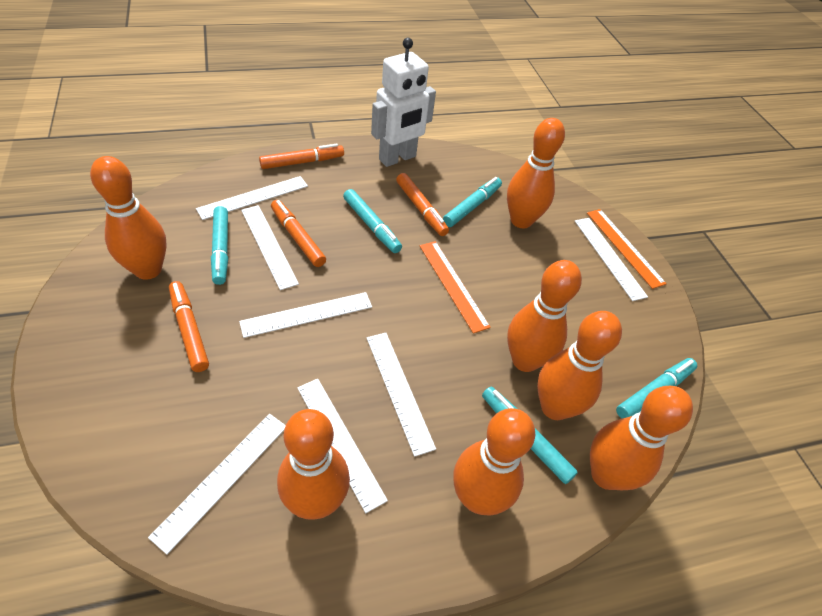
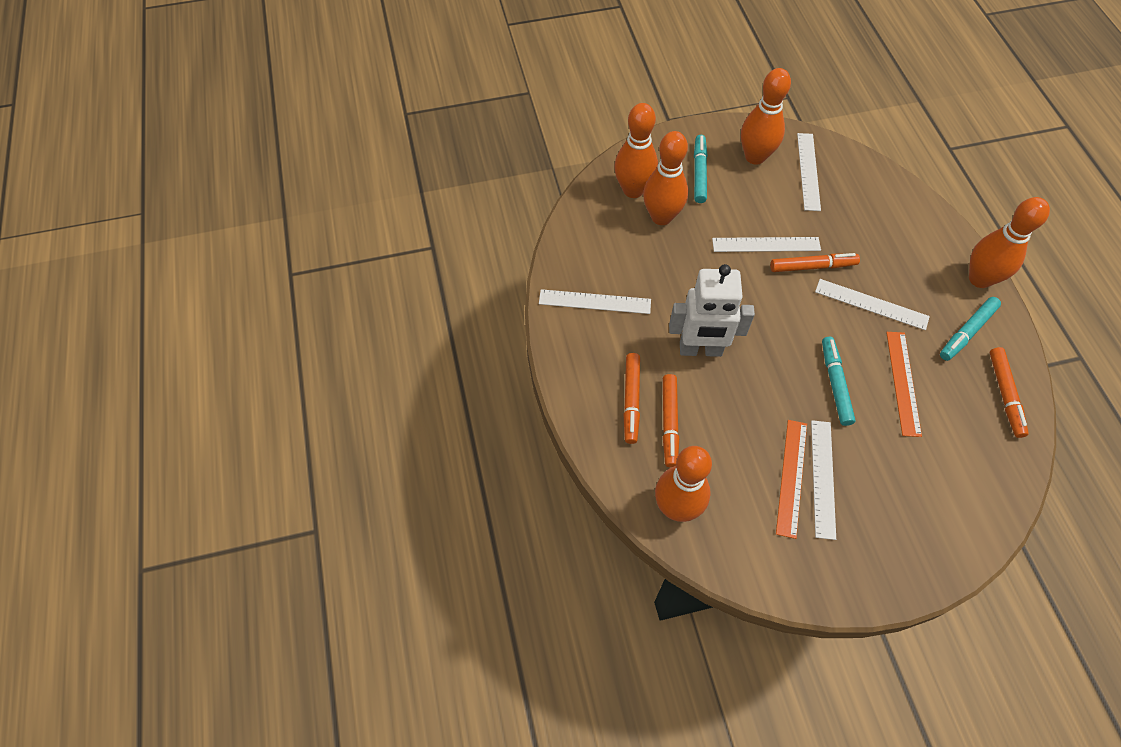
orange bowling pin: 7 -> 5
turquoise marker: 5 -> 3
white ruler: 7 -> 5

